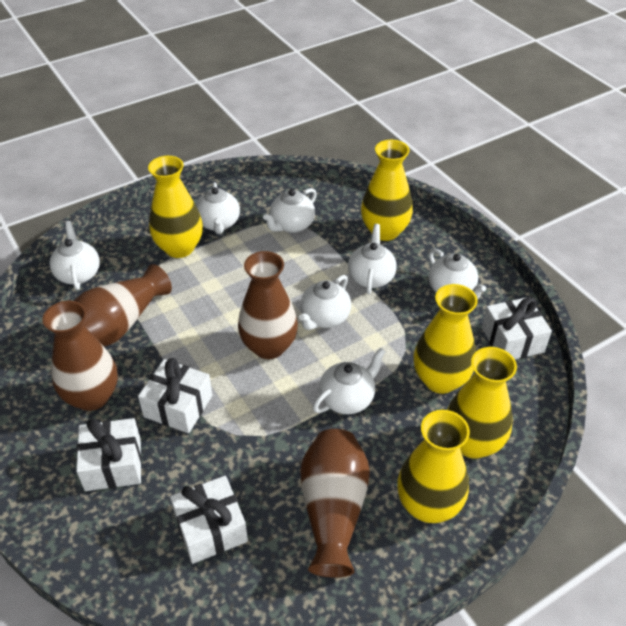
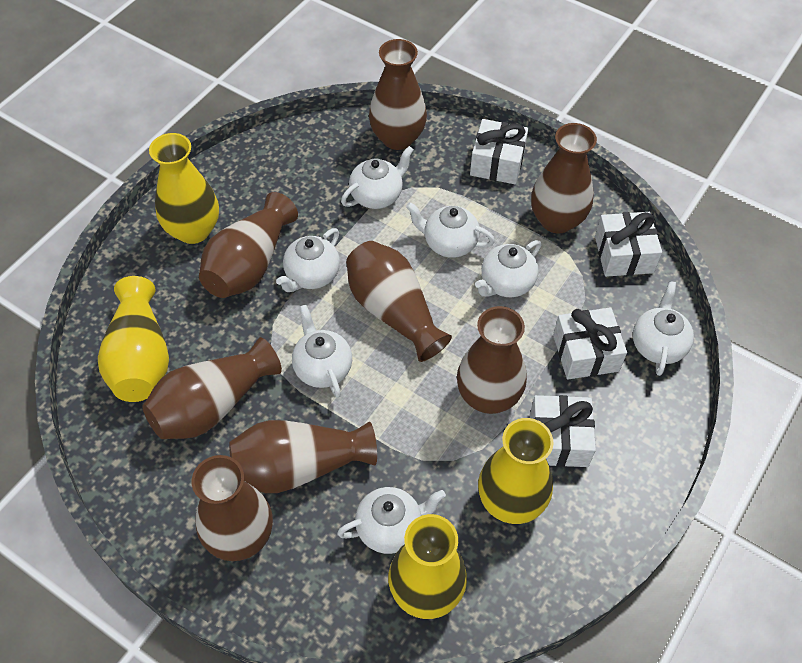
brown vase: 4 -> 8
yellow vase: 5 -> 4

